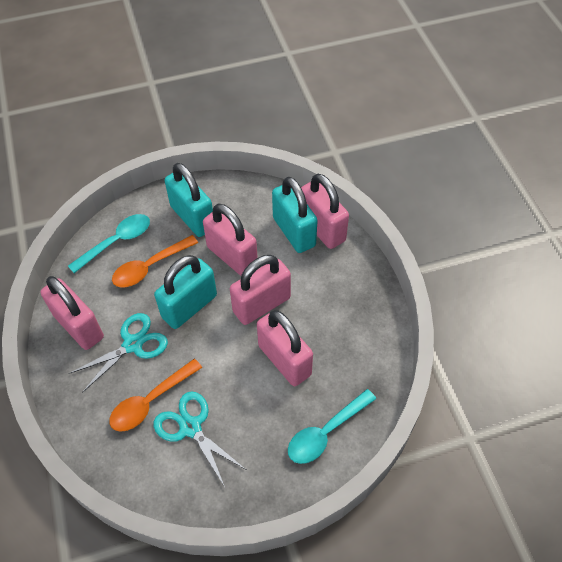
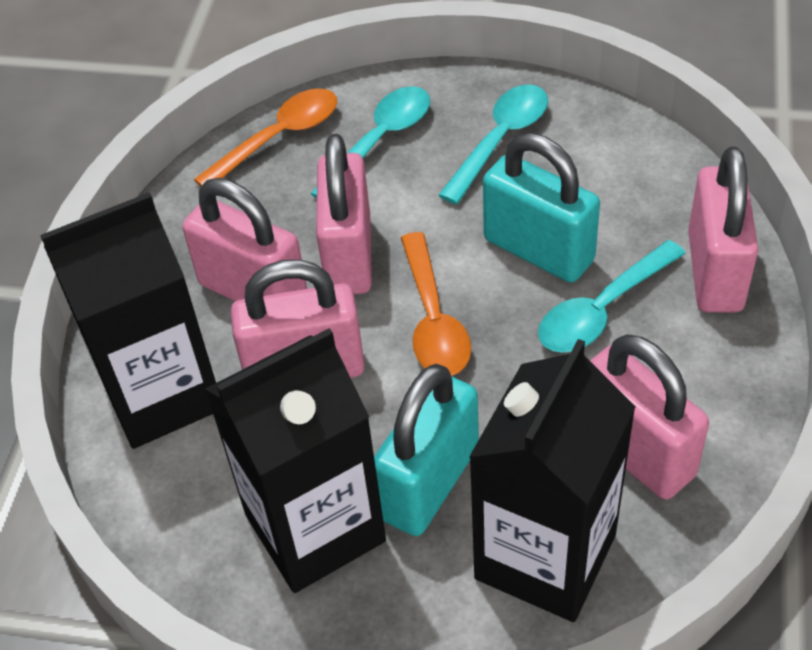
black carton: 0 -> 3
turquoise padlock: 3 -> 2
turquoise scissors: 2 -> 0
turquoise spoon: 2 -> 3

